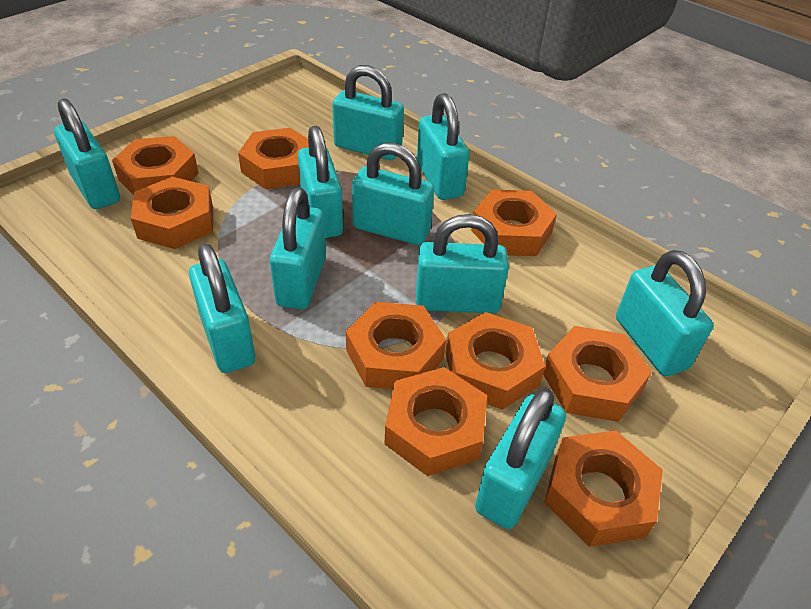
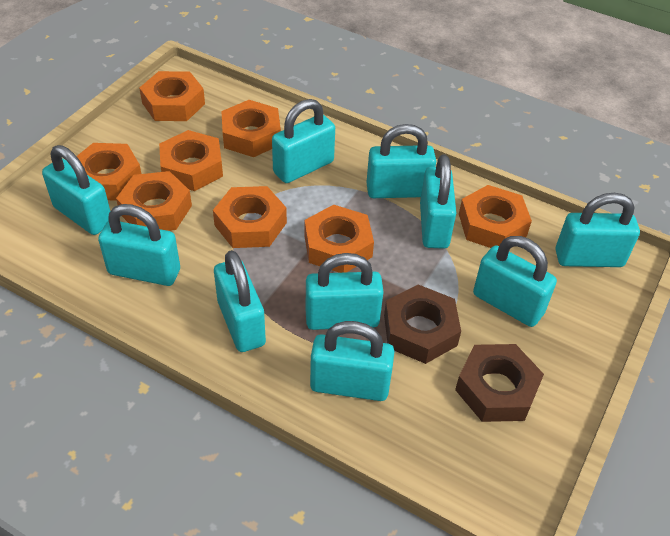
brown nut: 0 -> 2
orange nut: 9 -> 8

